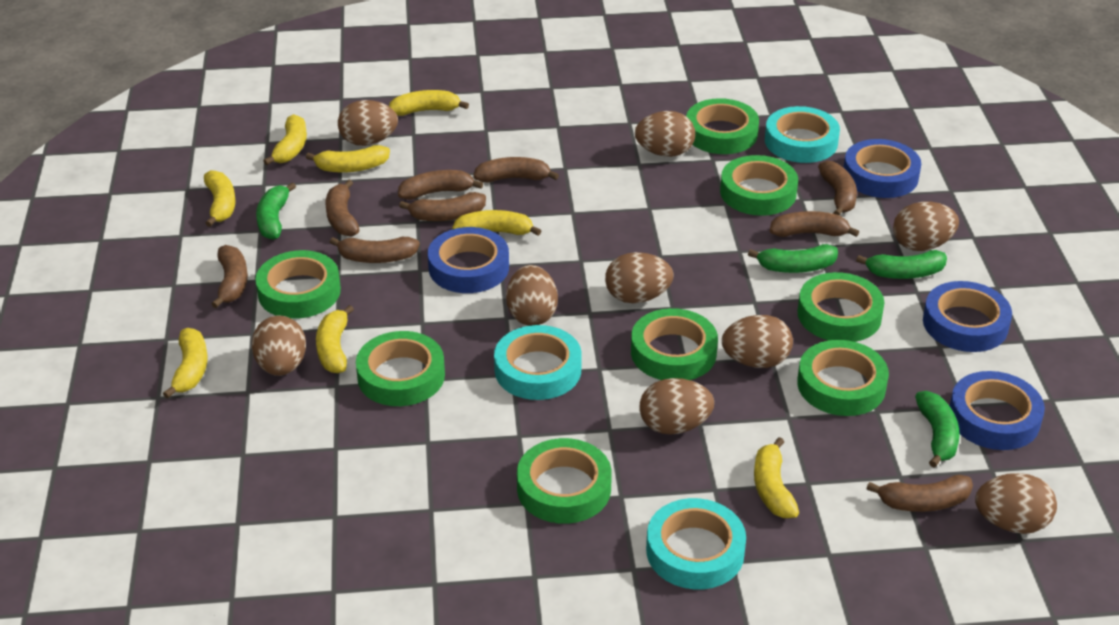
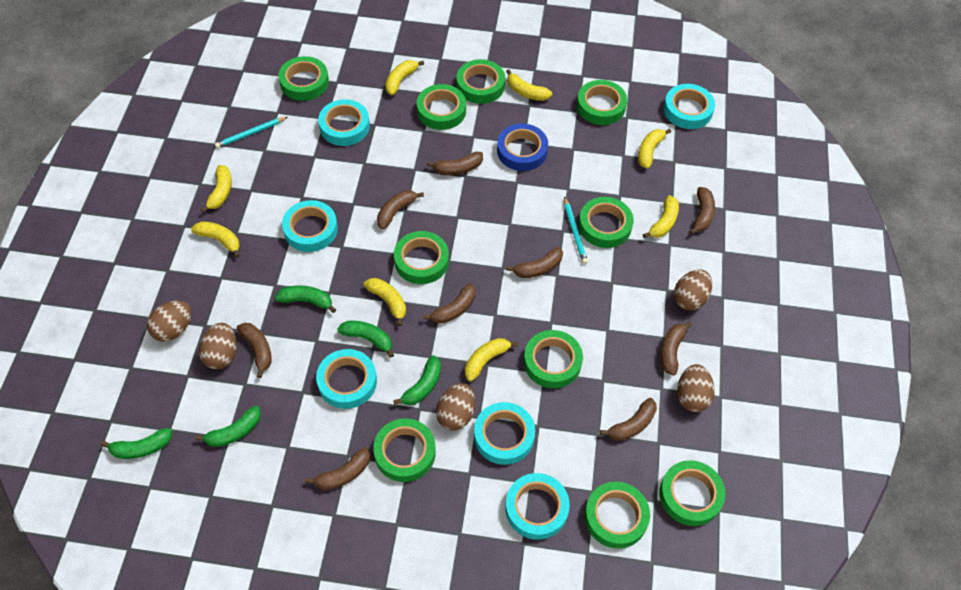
blue tape: 4 -> 1
brown egg: 9 -> 5
green banana: 4 -> 5
green tape: 8 -> 10
turquoise pencil: 0 -> 2
turquoise tape: 3 -> 6

